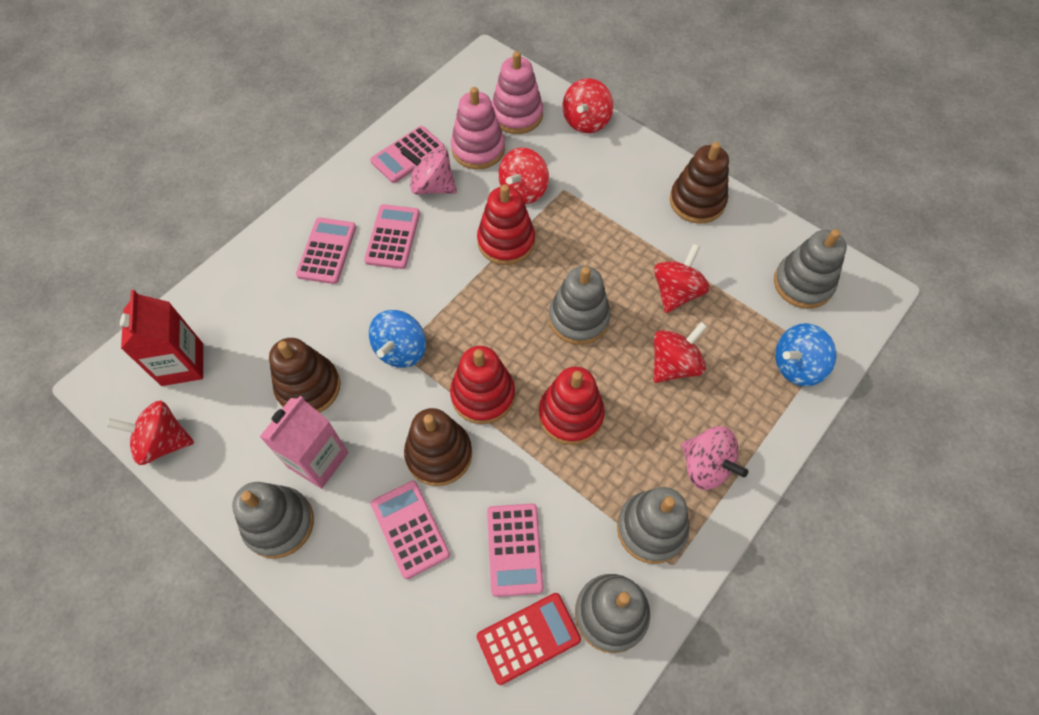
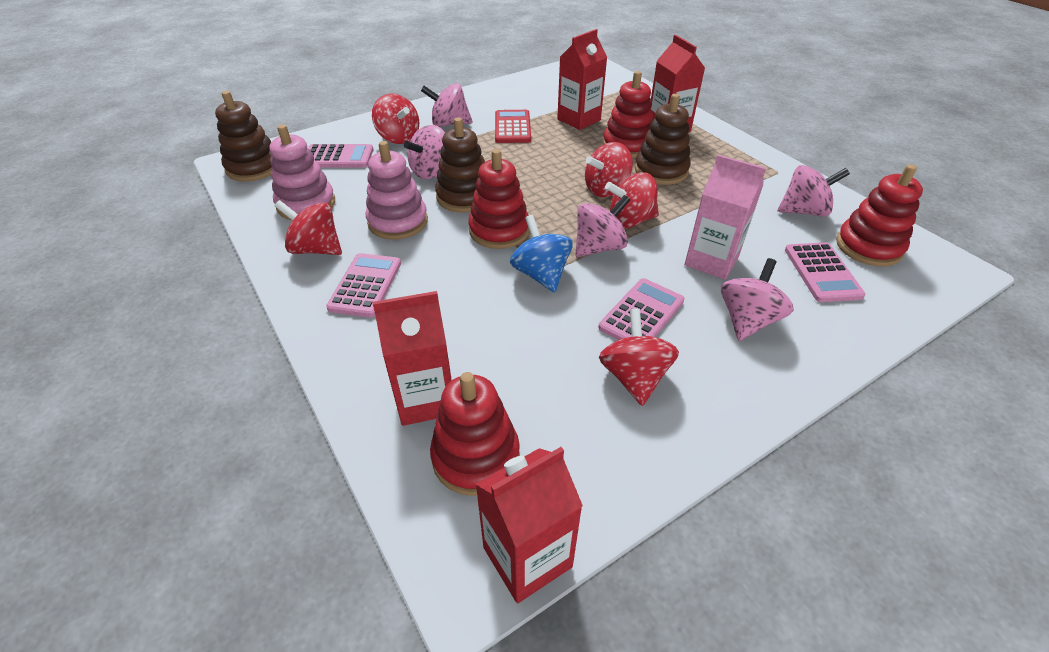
blue spinning top: 2 -> 1
grey stacking toy: 5 -> 0
pink calculator: 5 -> 4
pink spinning top: 2 -> 5
red carton: 1 -> 4
red stacking toy: 3 -> 4

